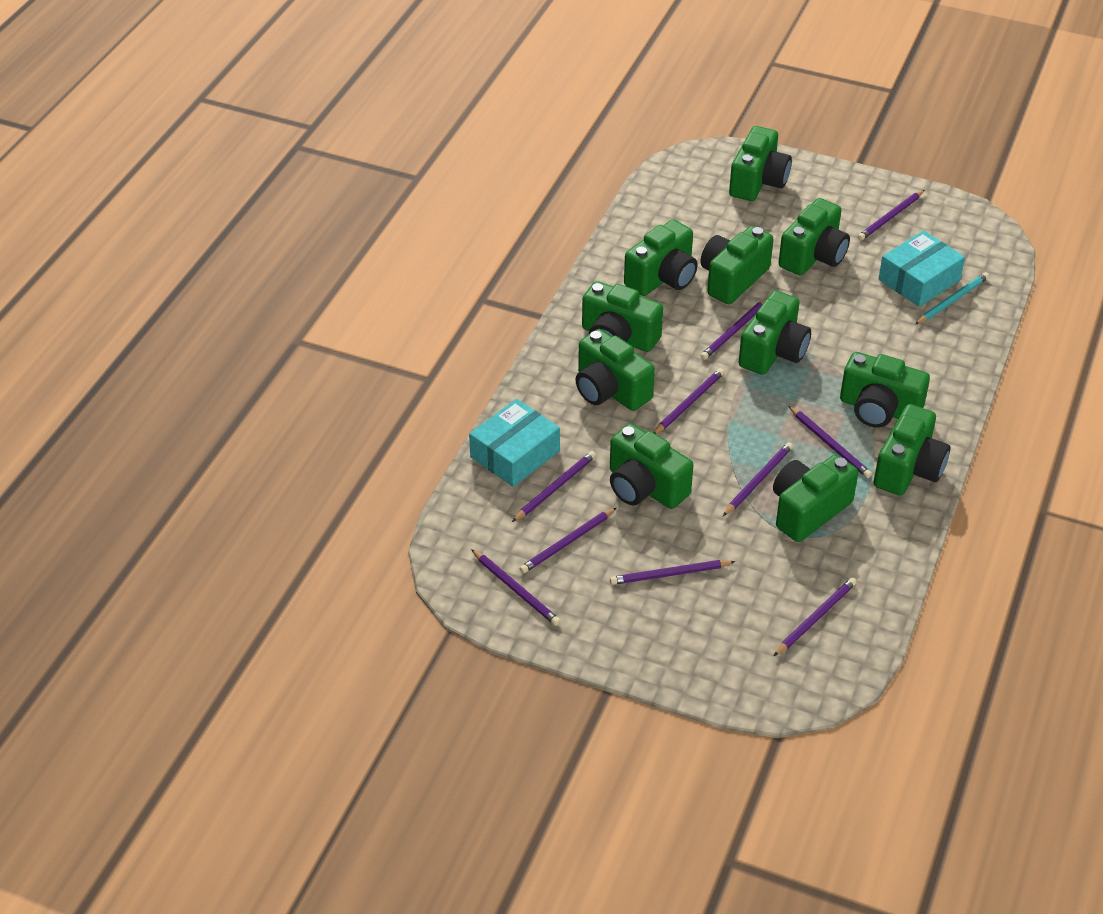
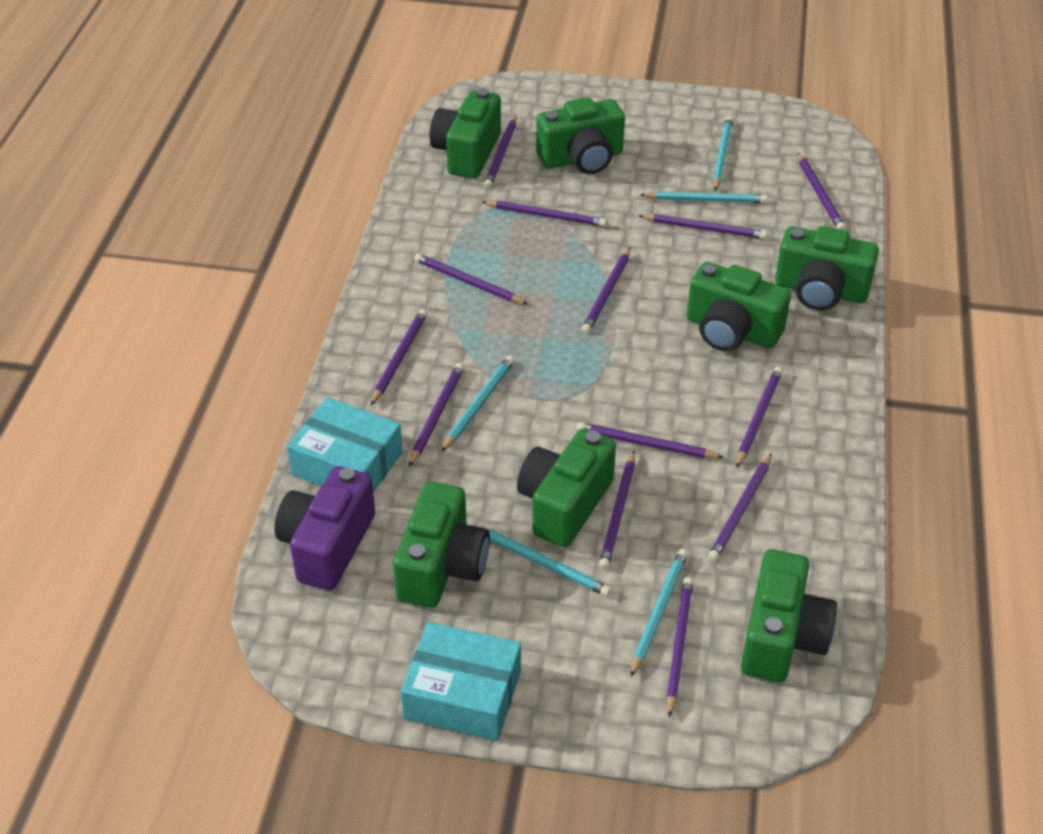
green camera: 11 -> 7
purple camera: 0 -> 1
purple pencil: 10 -> 13
turquoise pencil: 1 -> 5

